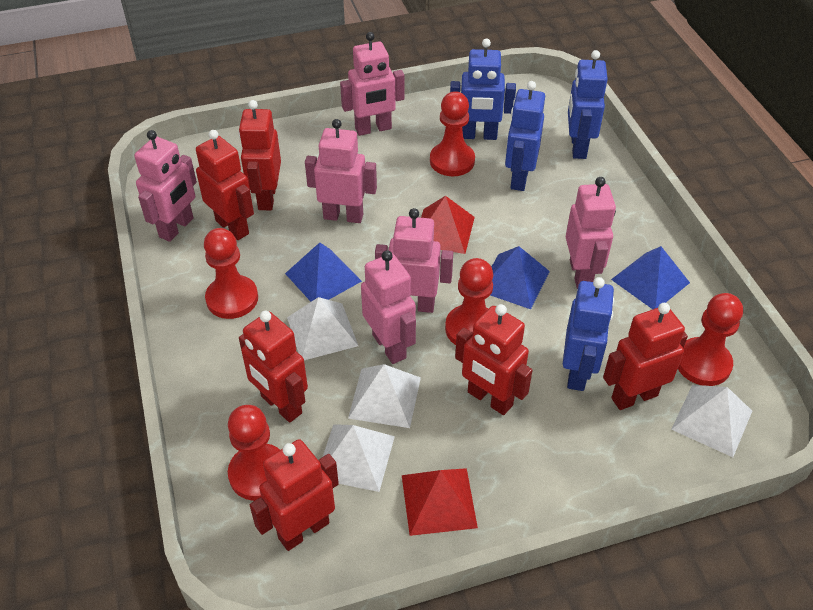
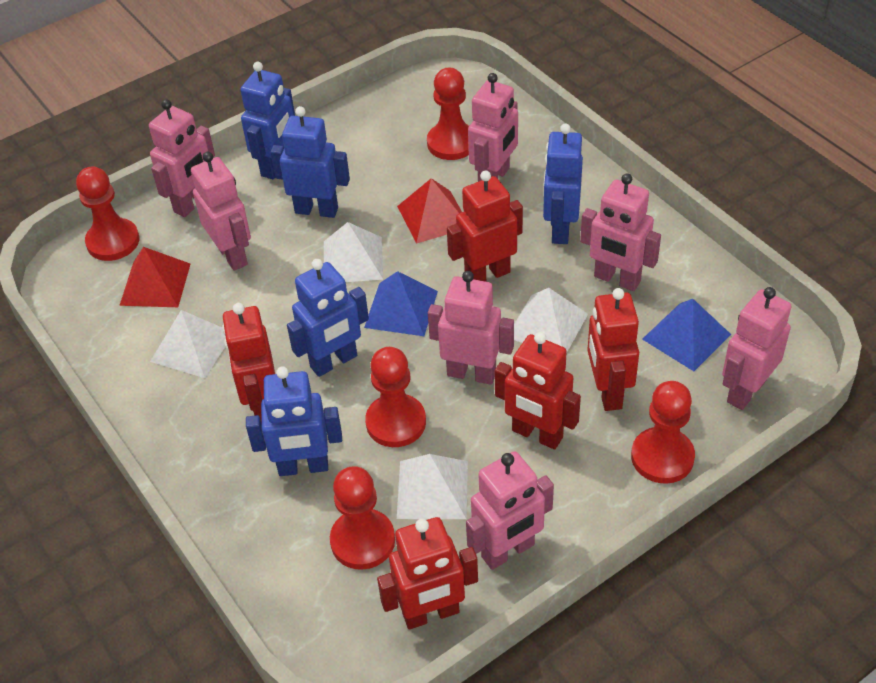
blue pyramid: 3 -> 2
blue robot: 4 -> 5
pink robot: 6 -> 7
red robot: 6 -> 5

